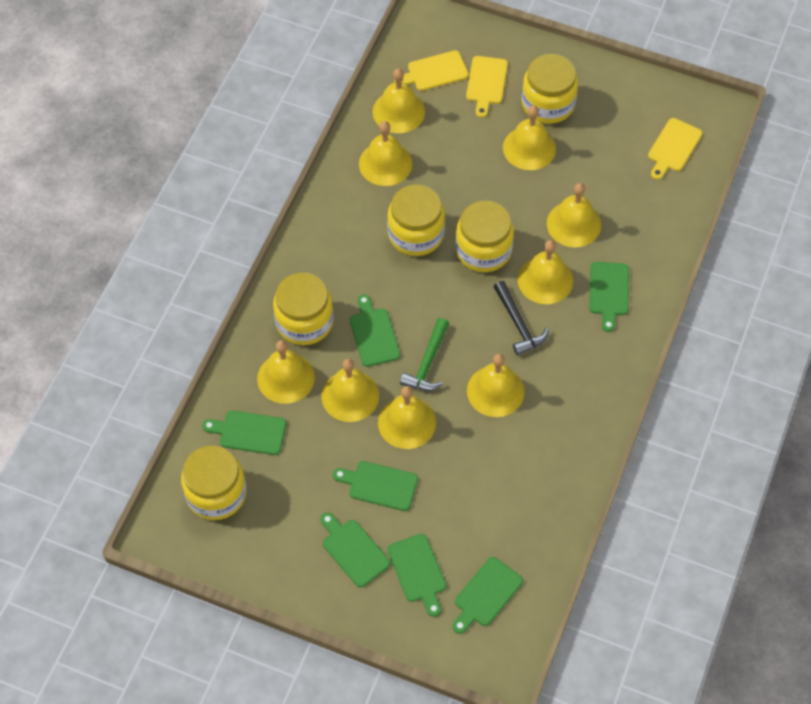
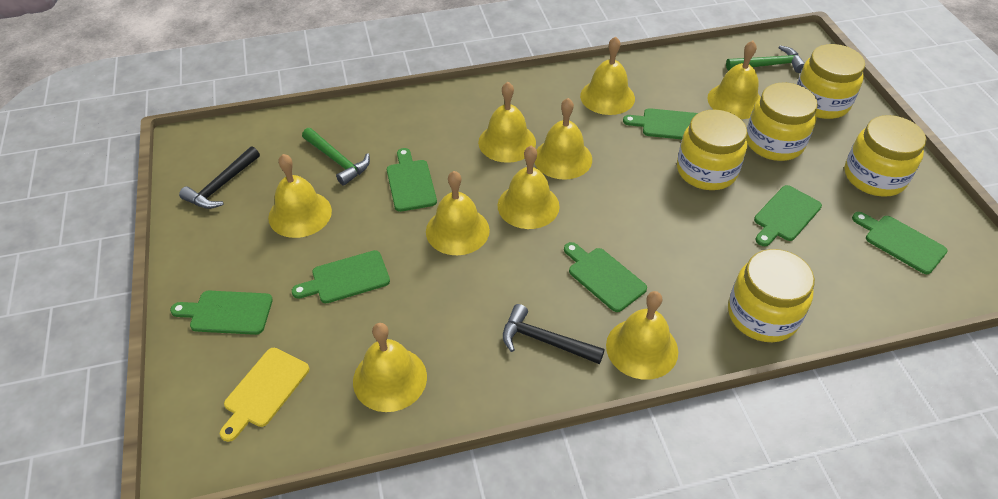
black hammer: 1 -> 2
green hammer: 1 -> 2
yellow cutting board: 3 -> 1

